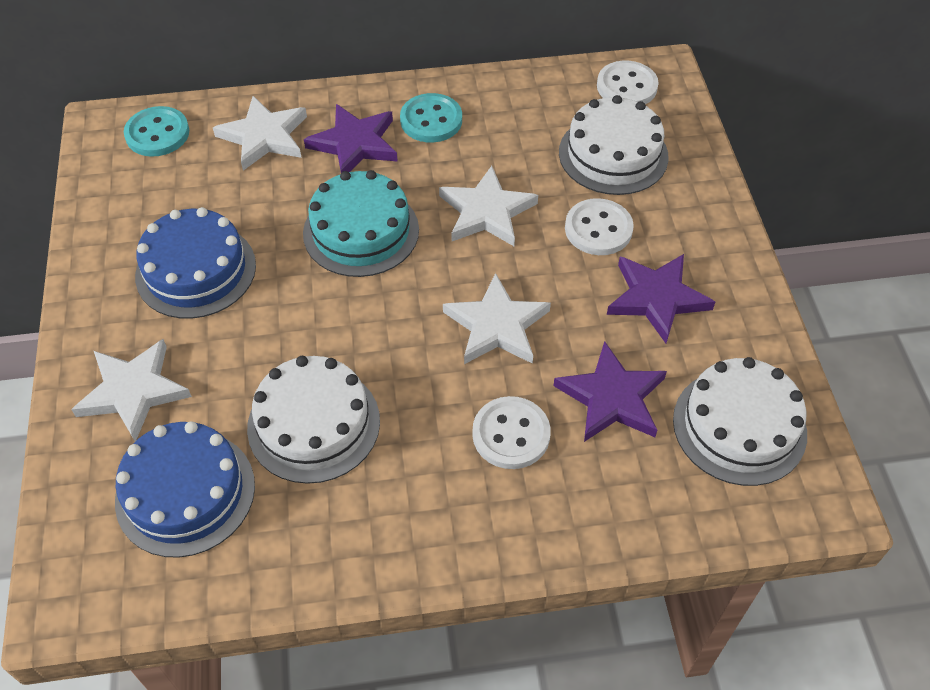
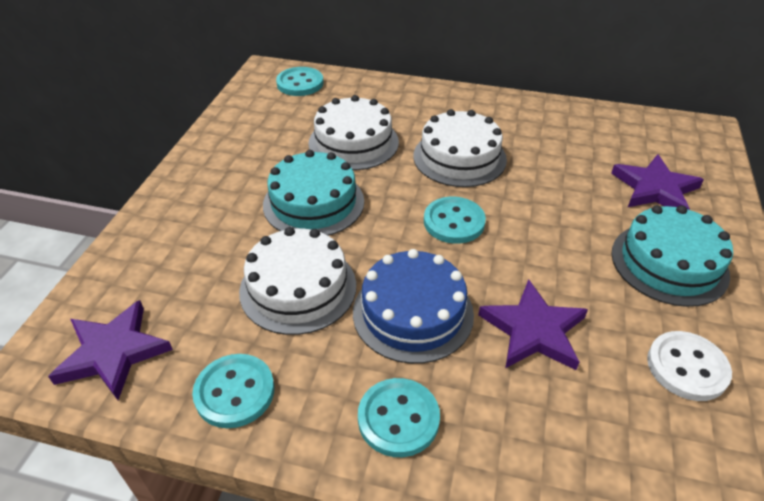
blue cake: 2 -> 1
turquoise button: 2 -> 4
turquoise cake: 1 -> 2
white button: 3 -> 1
white star: 4 -> 0

